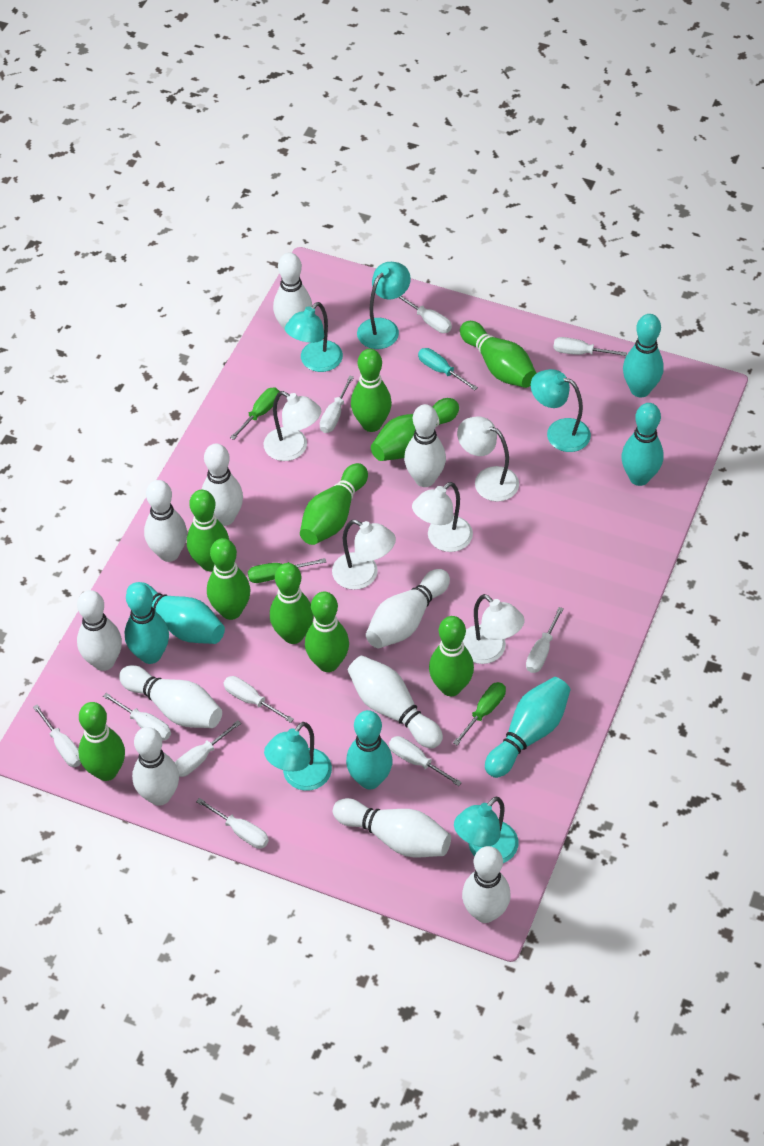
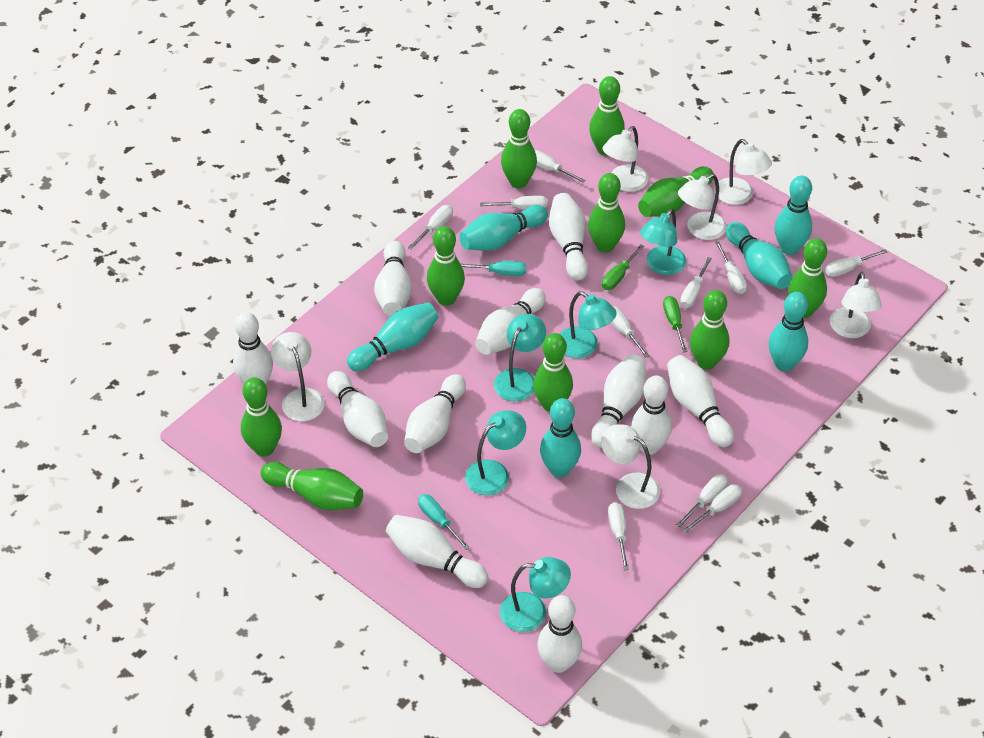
green screwdriver: 3 -> 2
turquoise screwdriver: 1 -> 2
white lamp: 5 -> 6

